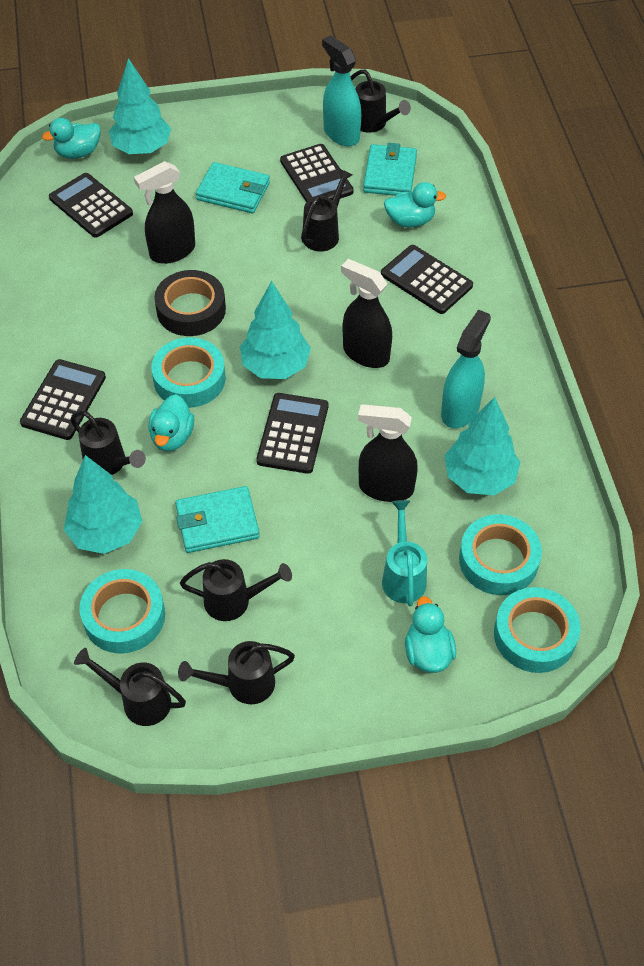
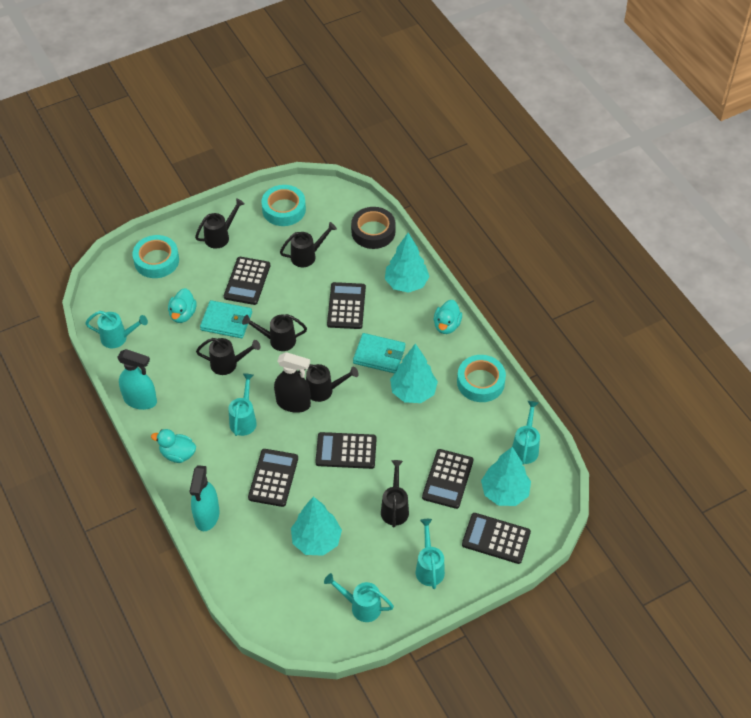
black calculator: 5 -> 6
black spray bottle: 3 -> 1
turquoise duck: 4 -> 3
turquoise tape: 4 -> 3
turquoise wallet: 3 -> 2
turquoise watering can: 1 -> 5

